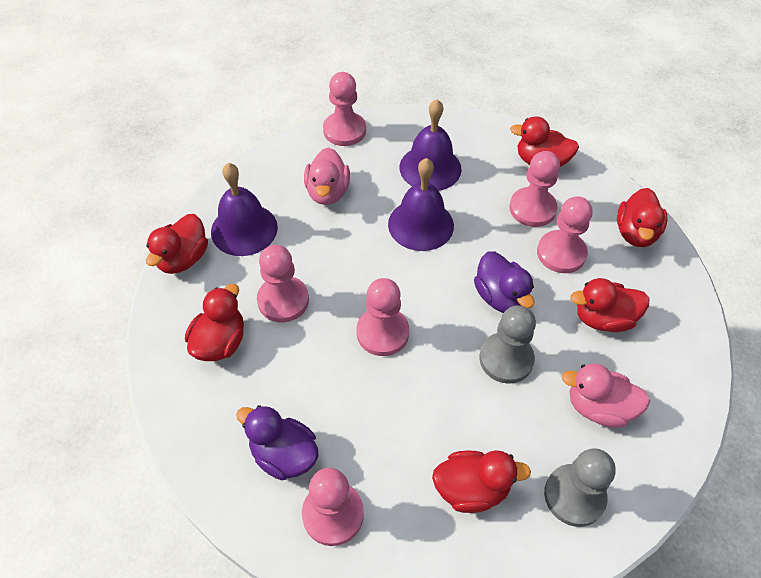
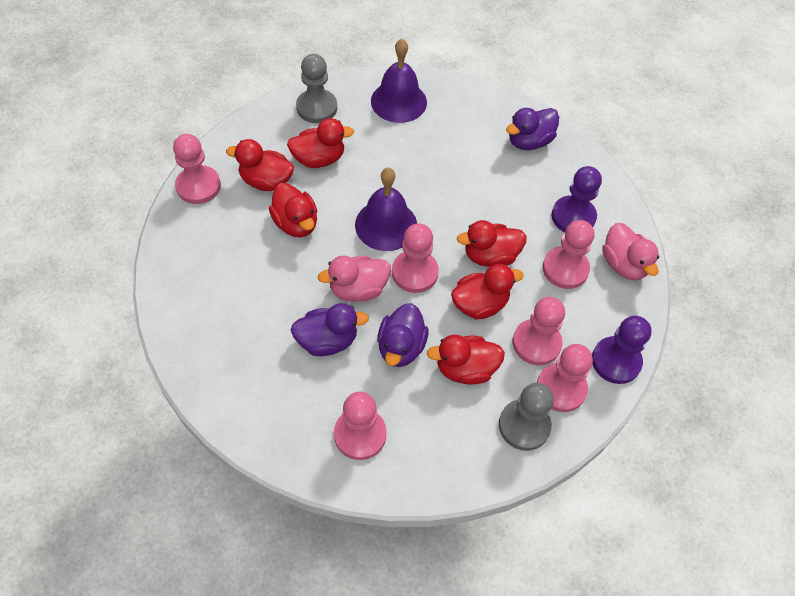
purple bell: 3 -> 2
purple duck: 2 -> 3
purple pawn: 0 -> 2

